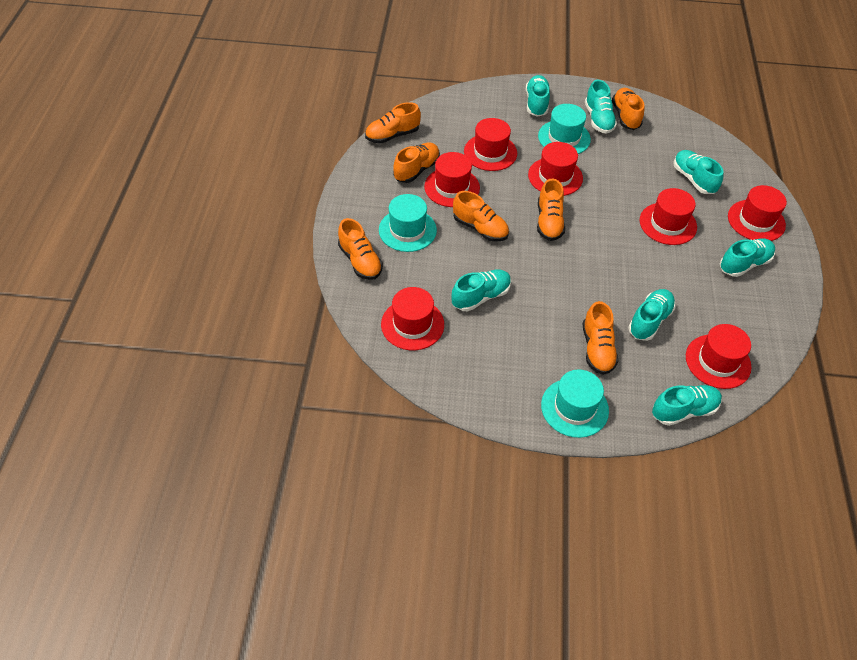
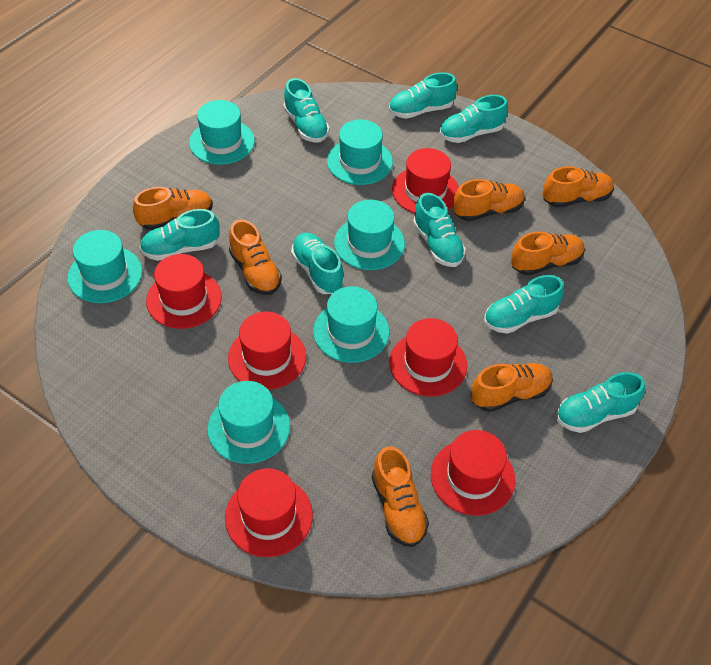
red hat: 7 -> 6
turquoise hat: 3 -> 6
turquoise shoe: 7 -> 8

